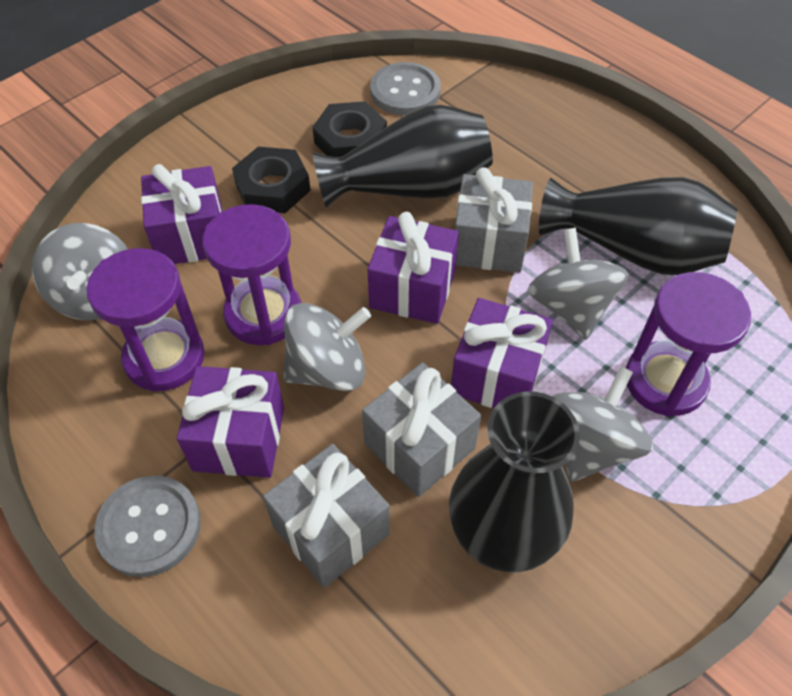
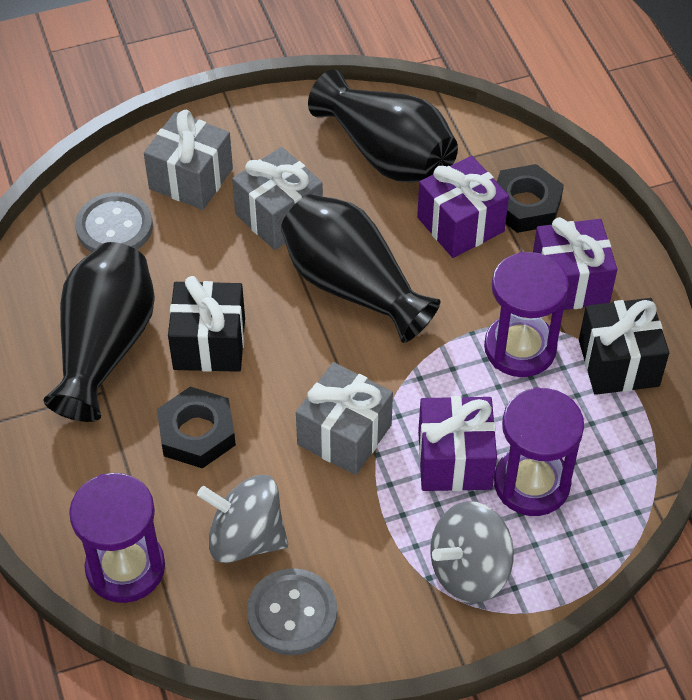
black gift: 0 -> 2
grey spinning top: 4 -> 2
purple gift: 4 -> 3

